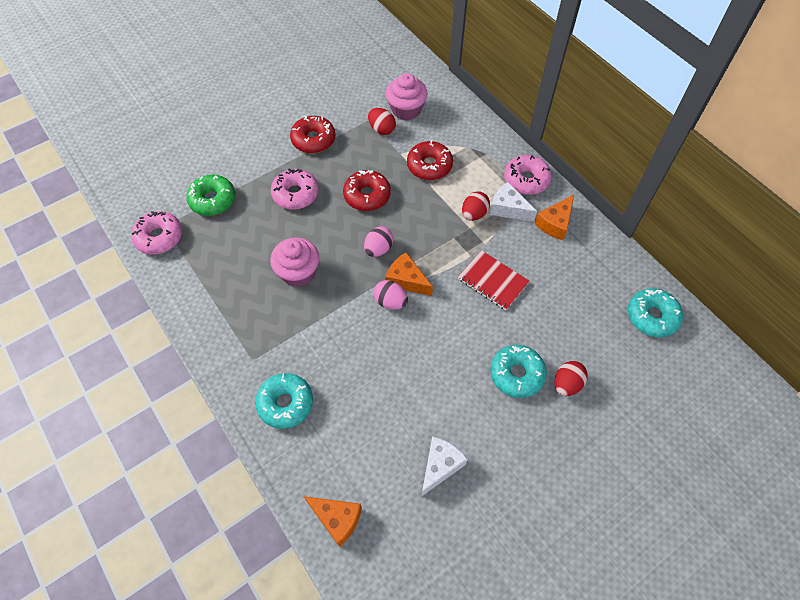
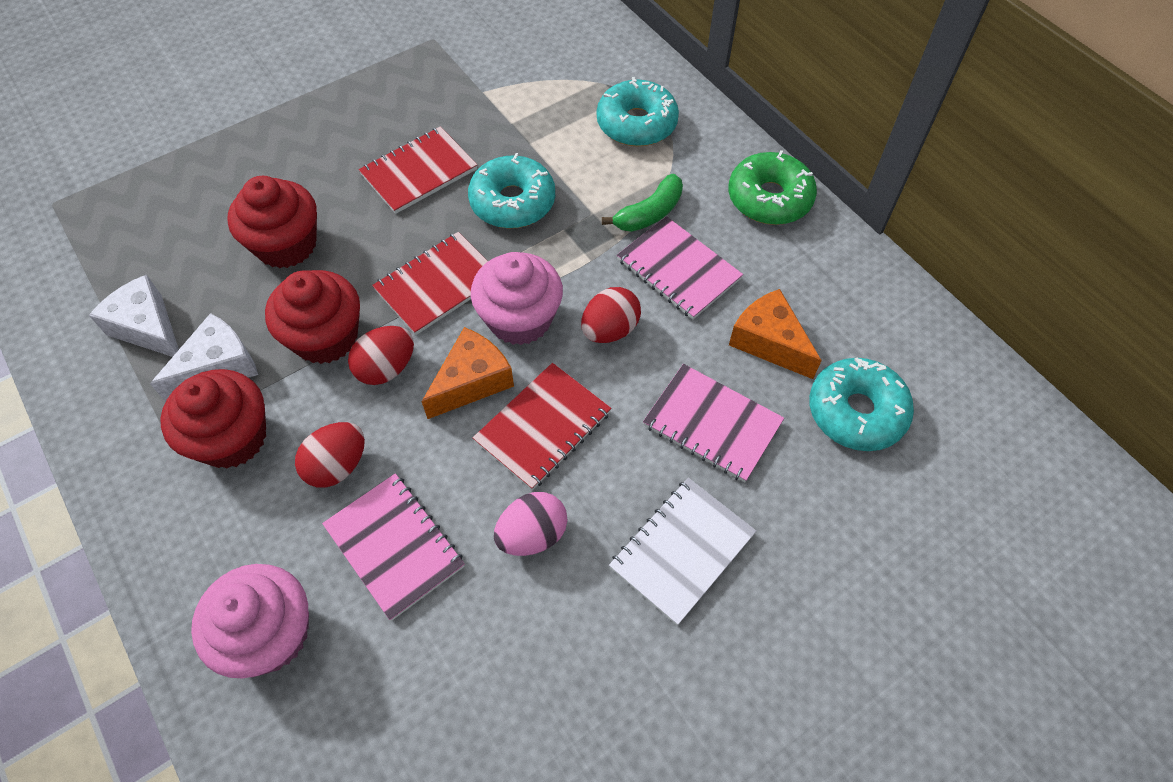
green banana: 0 -> 1
orange cheese: 3 -> 2
pink donut: 3 -> 0
pink egg: 2 -> 1
pink notebook: 0 -> 3
red cupcake: 0 -> 3
red donut: 3 -> 0
red notebook: 1 -> 3
white notebook: 0 -> 1

